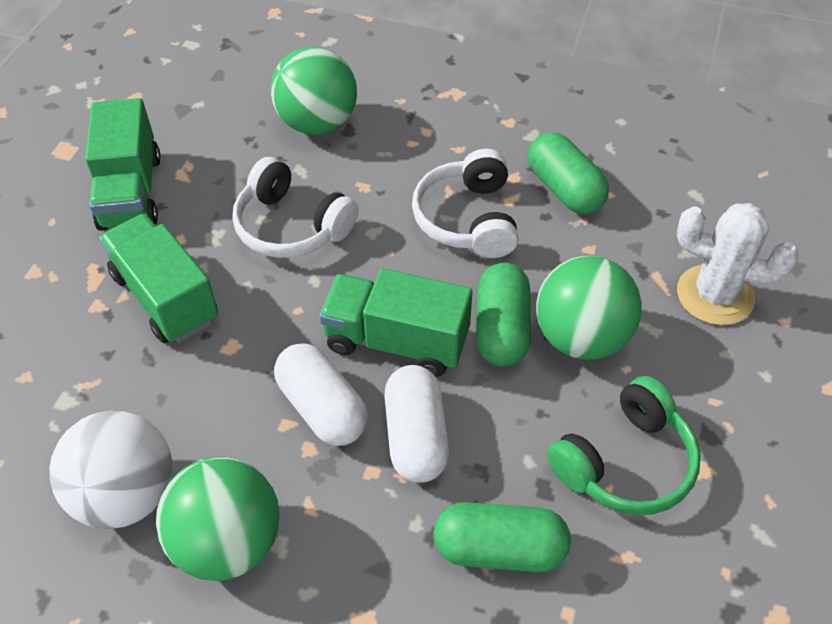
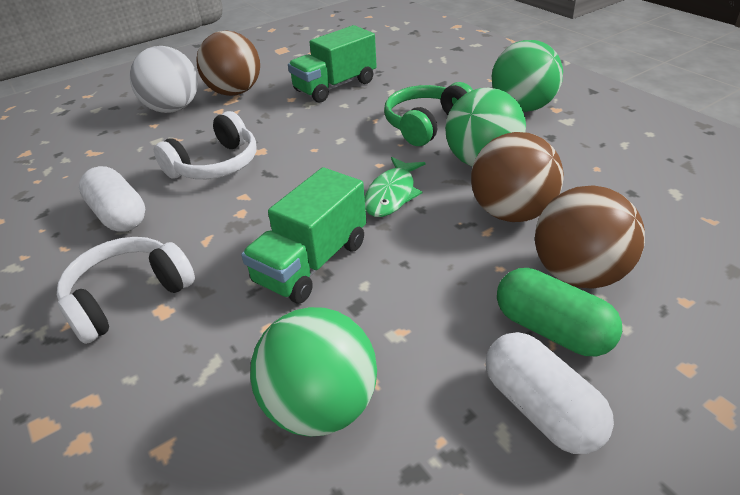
brown ball: 0 -> 3
green capsule: 3 -> 1
green fish: 0 -> 1
green truck: 3 -> 2
white cactus: 1 -> 0

